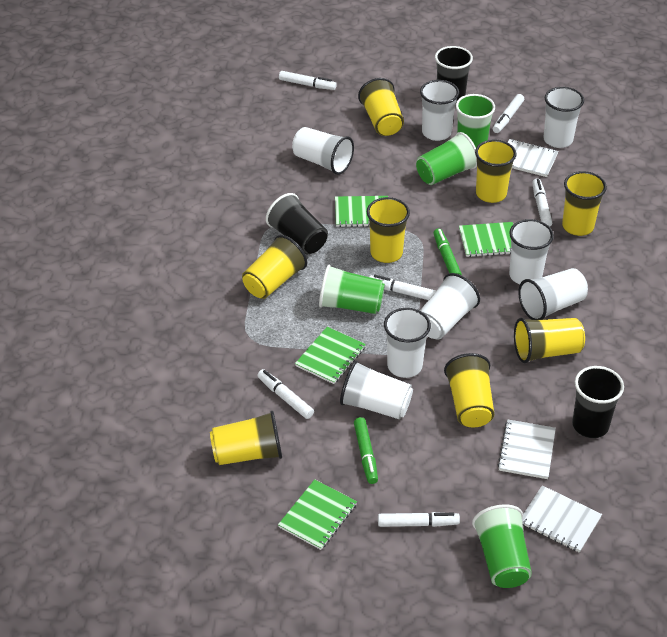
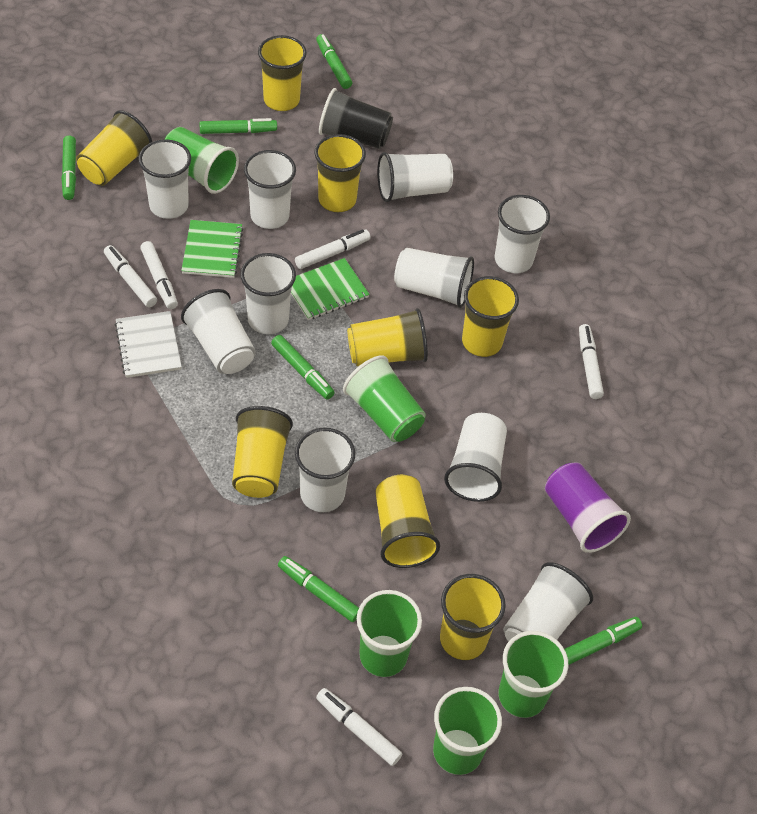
black cup: 3 -> 1
green cup: 4 -> 5
green marker: 2 -> 6
green notebook: 4 -> 2
purple cup: 0 -> 1
white cup: 8 -> 10
white marker: 6 -> 5
white notebook: 3 -> 1

